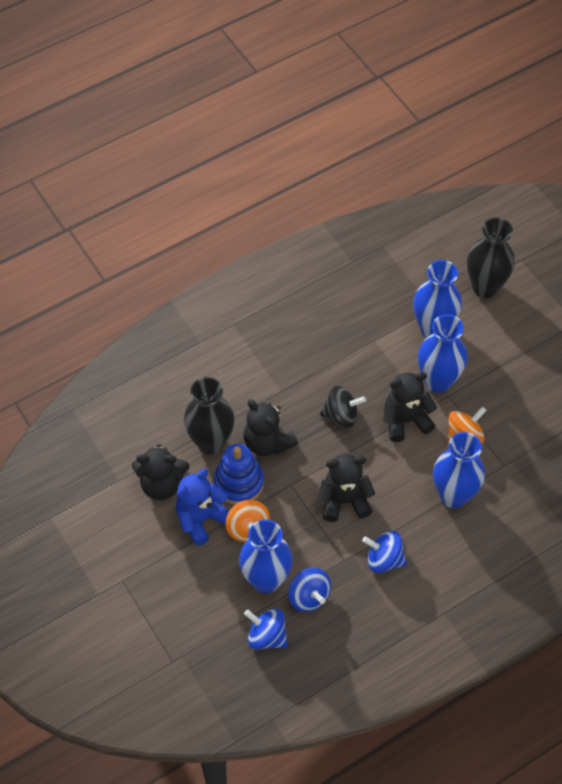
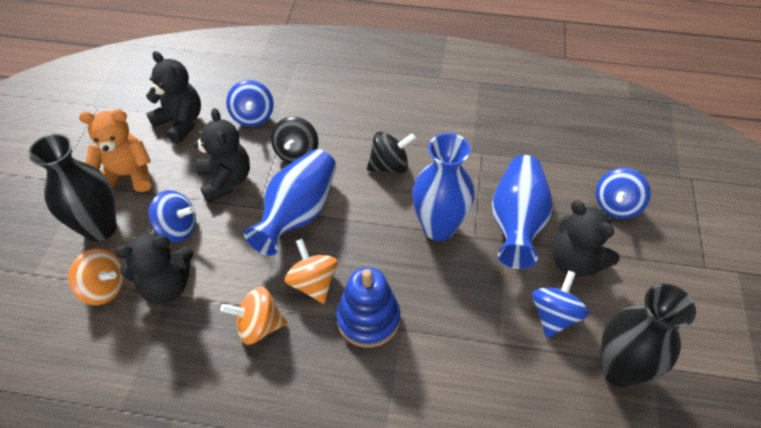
black spinning top: 1 -> 2
blue spinning top: 3 -> 4
blue teddy bear: 1 -> 0
blue vase: 4 -> 3
orange spinning top: 2 -> 3
orange teddy bear: 0 -> 1

